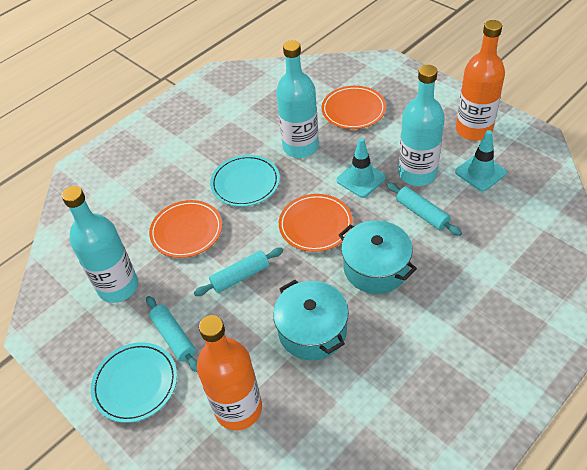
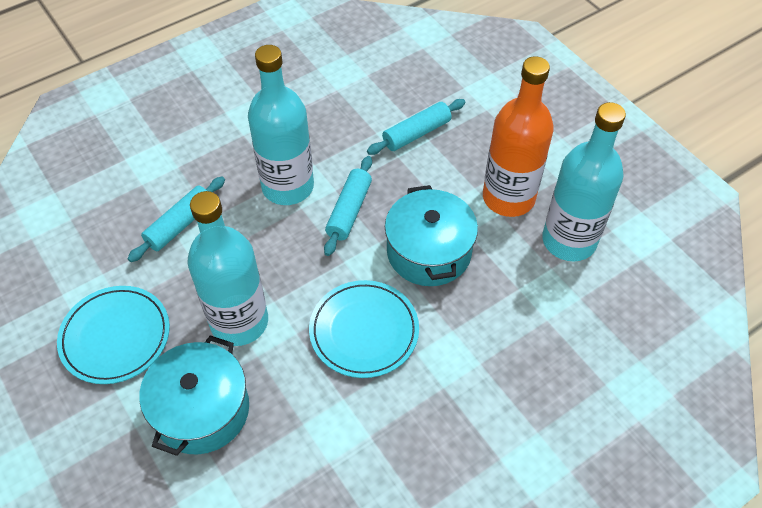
orange bottle: 2 -> 1
orange plate: 3 -> 0
turquoise traffic cone: 2 -> 0

